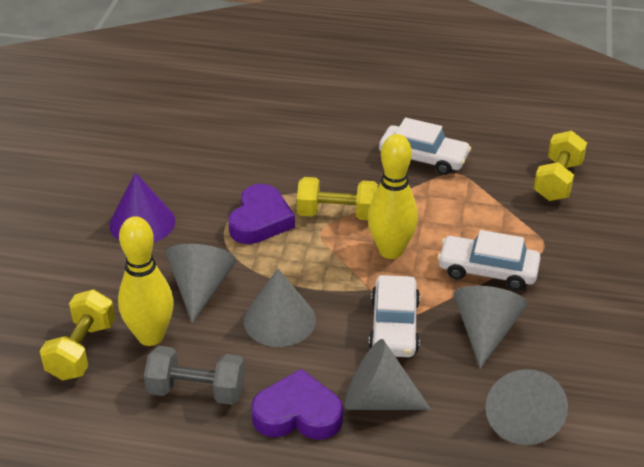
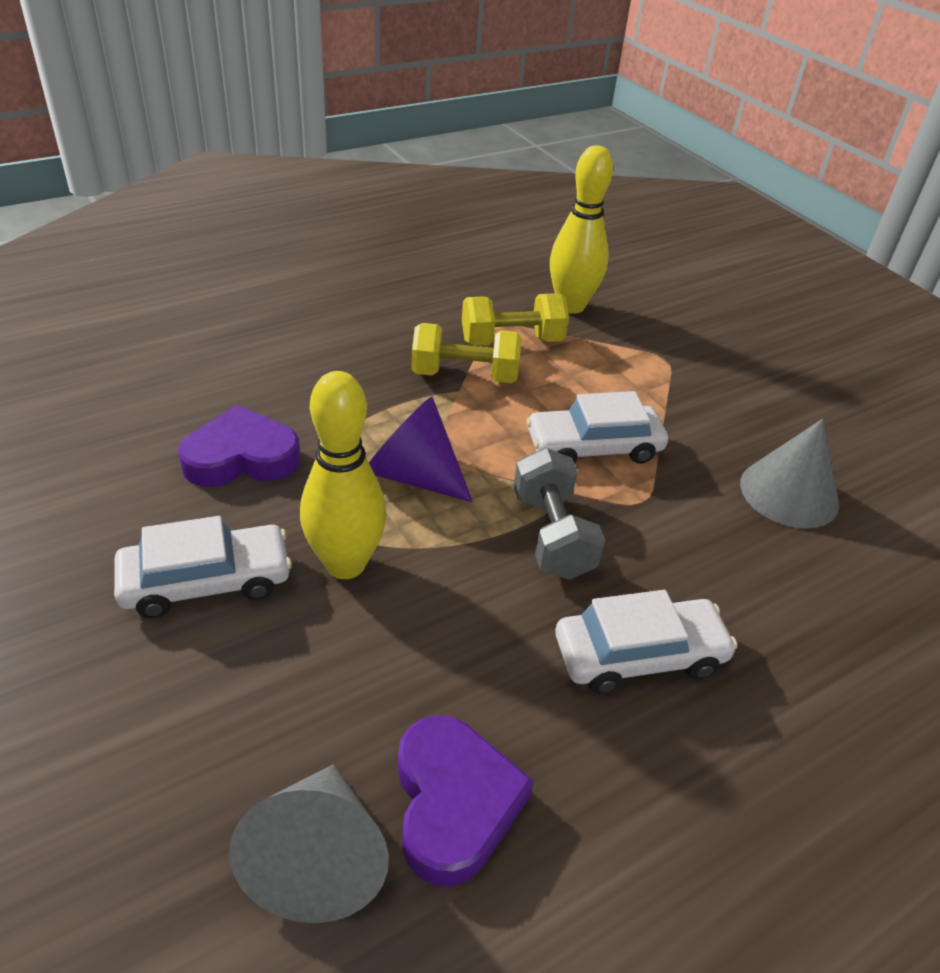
grey cone: 5 -> 2
yellow dumbbell: 3 -> 2

